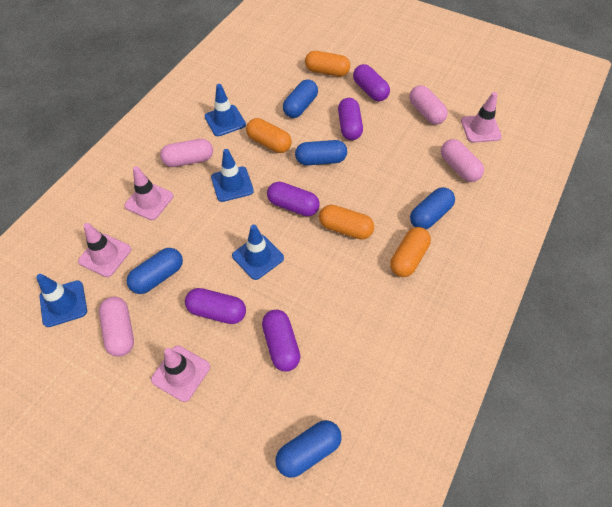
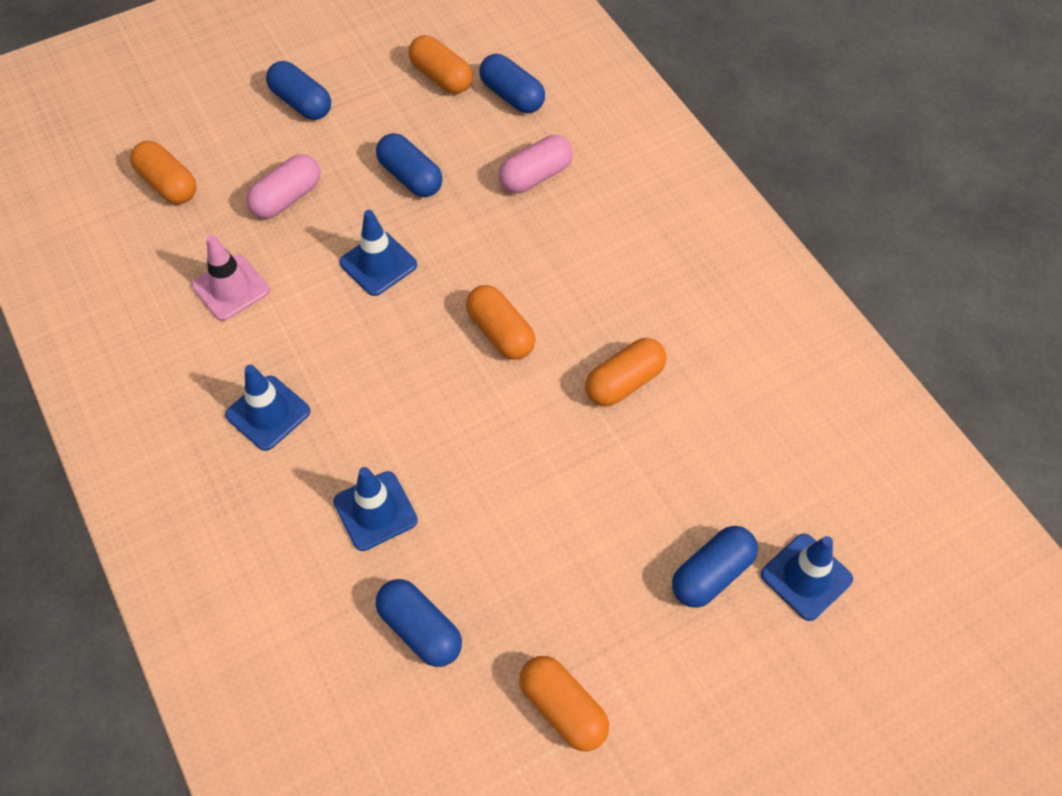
orange capsule: 4 -> 5
pink capsule: 4 -> 2
pink traffic cone: 4 -> 1
purple capsule: 5 -> 0

